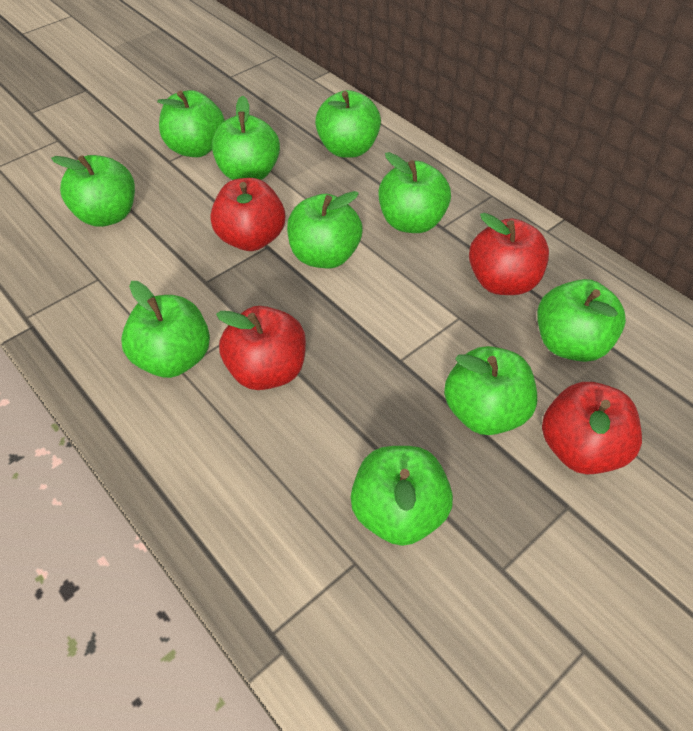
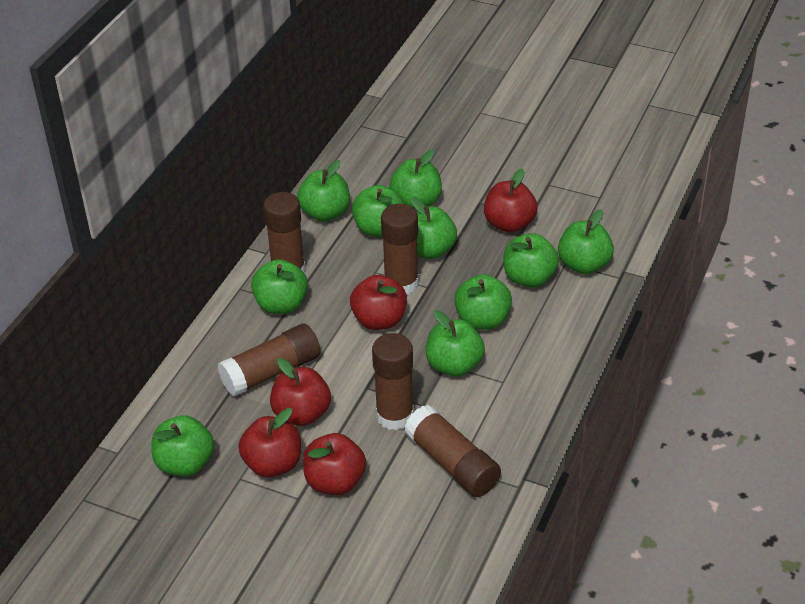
brown glue stick: 0 -> 5
red apple: 4 -> 5

